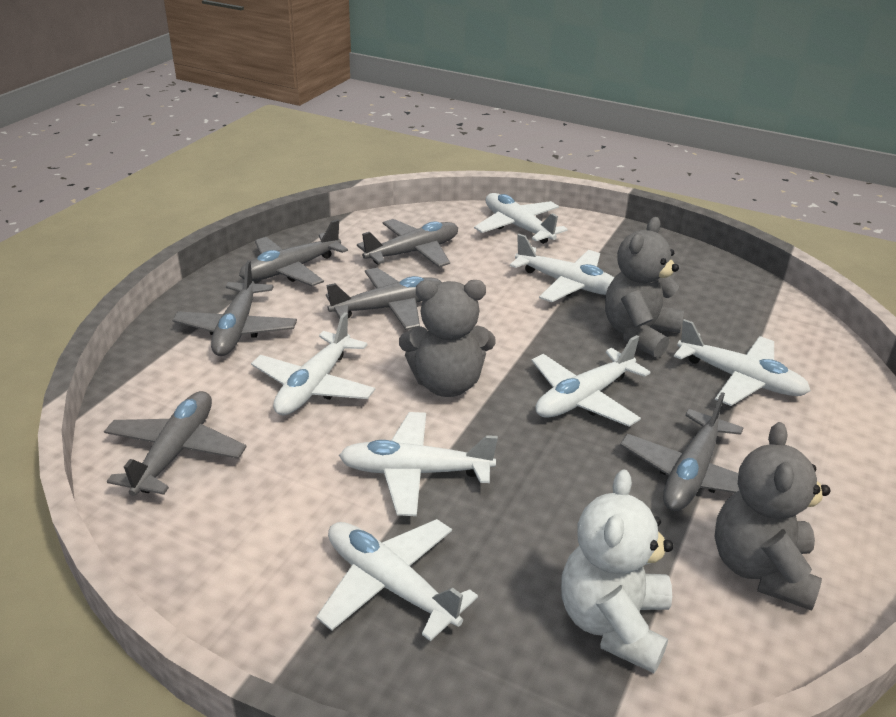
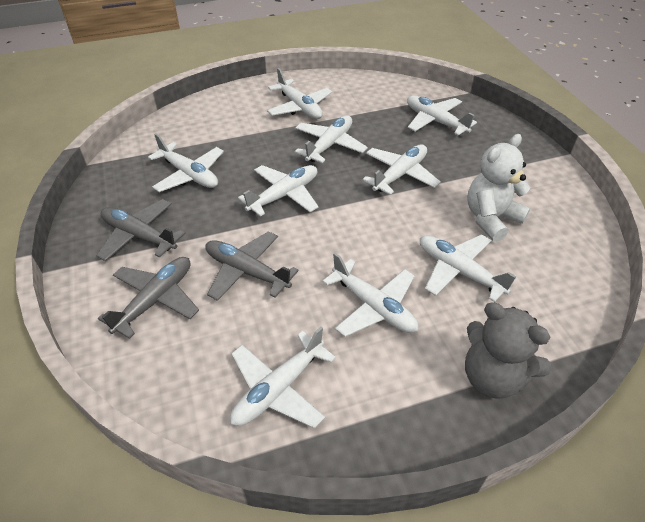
grey plane: 6 -> 3
grey teddy bear: 3 -> 1
white plane: 7 -> 9

